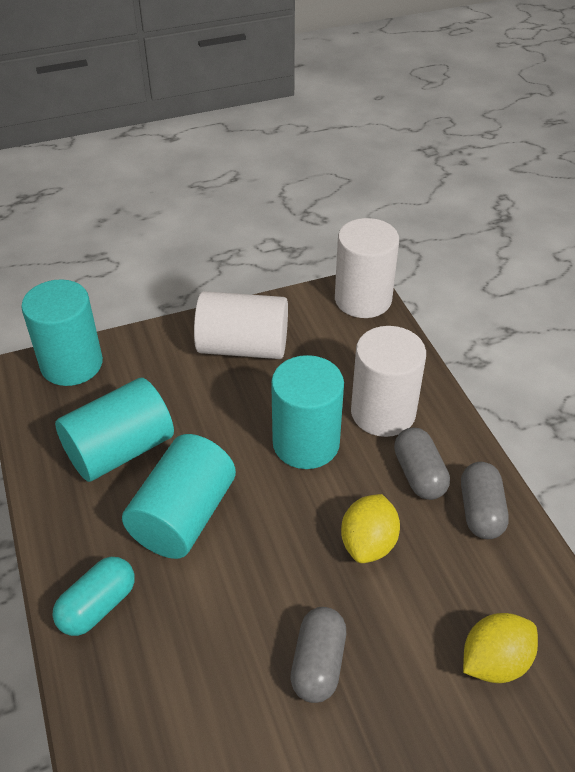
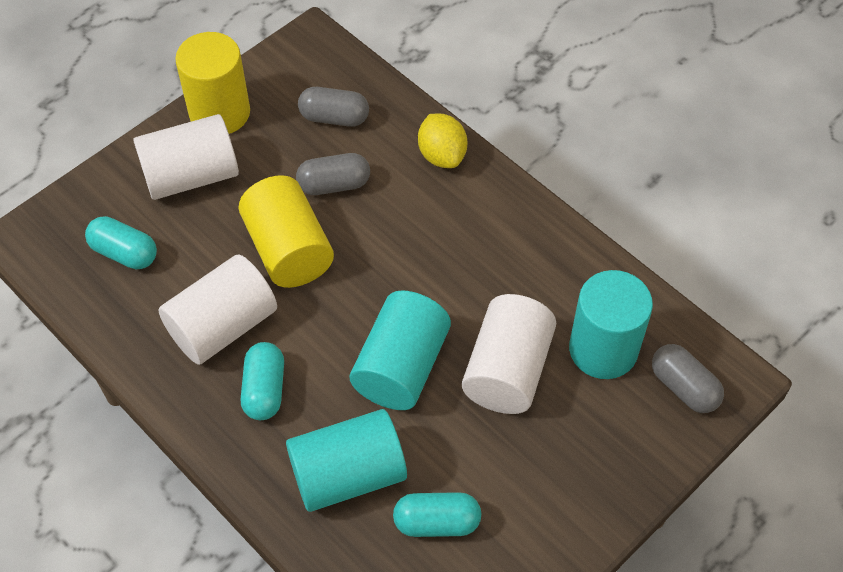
turquoise capsule: 1 -> 3
turquoise cylinder: 4 -> 3
yellow cylinder: 0 -> 2
yellow lemon: 2 -> 1

